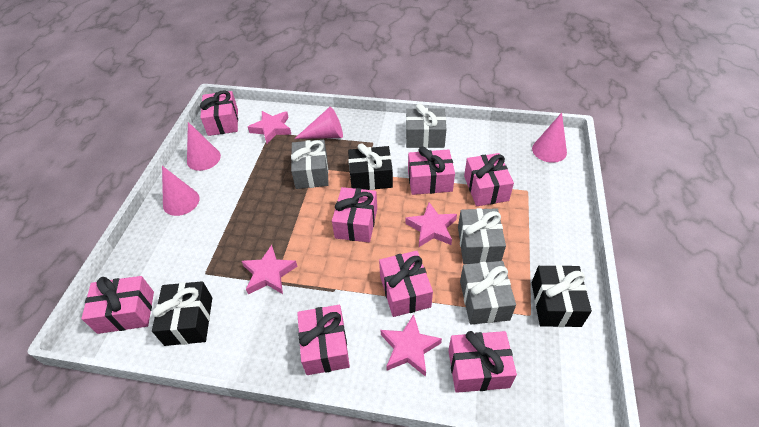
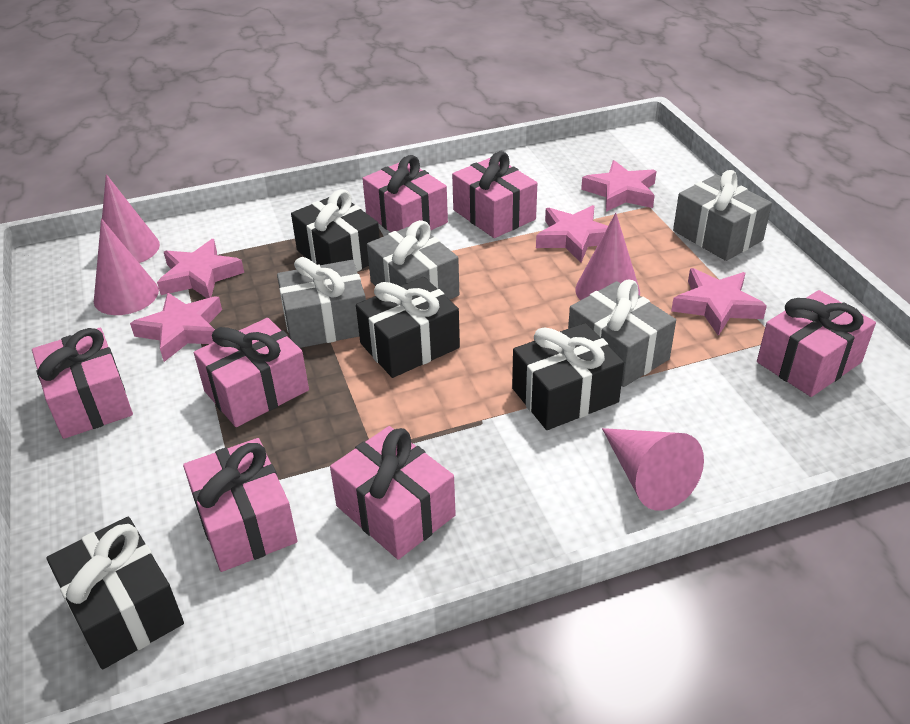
black gift: 3 -> 4
pink gift: 8 -> 7
pink star: 4 -> 5

